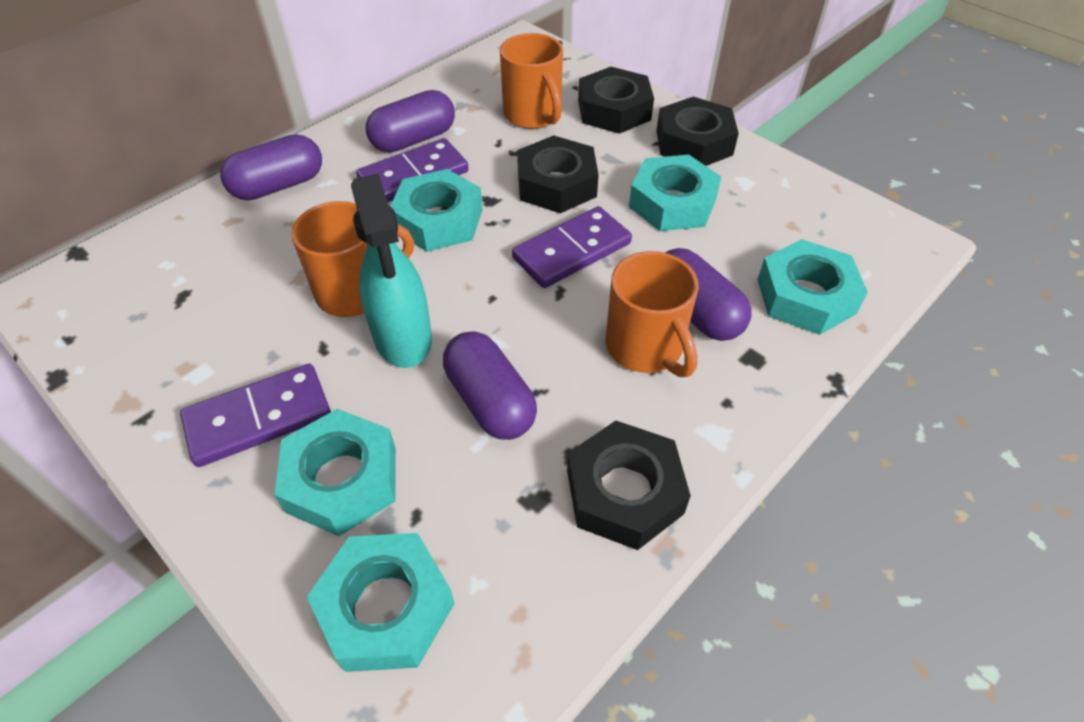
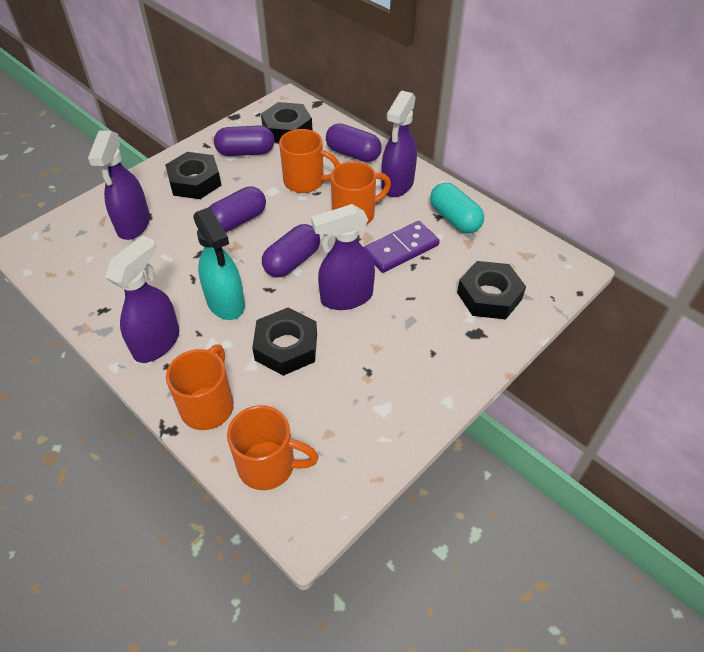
orange mug: 3 -> 4
purple domino: 3 -> 1
purple spray bottle: 0 -> 4
turquoise capsule: 0 -> 1
turquoise nut: 5 -> 0

